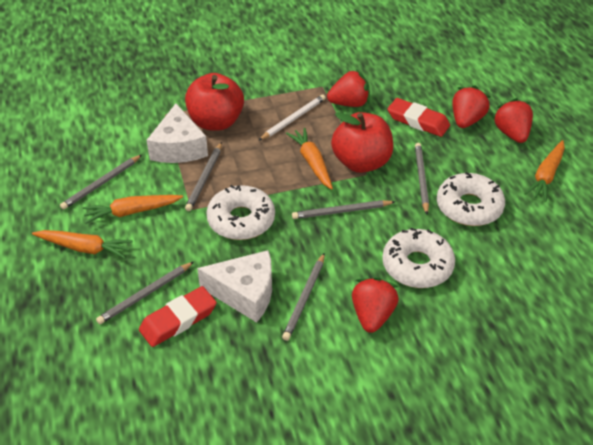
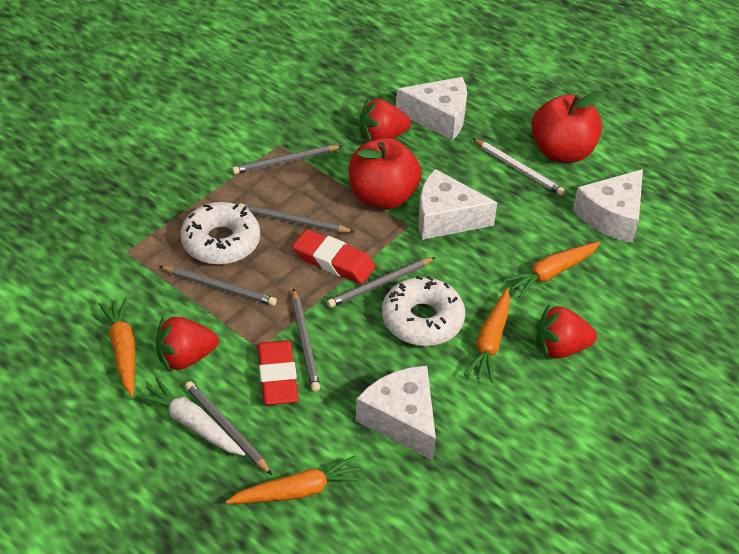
red strawberry: 4 -> 3
white carrot: 0 -> 1
white cheese: 2 -> 4
white donut: 3 -> 2

